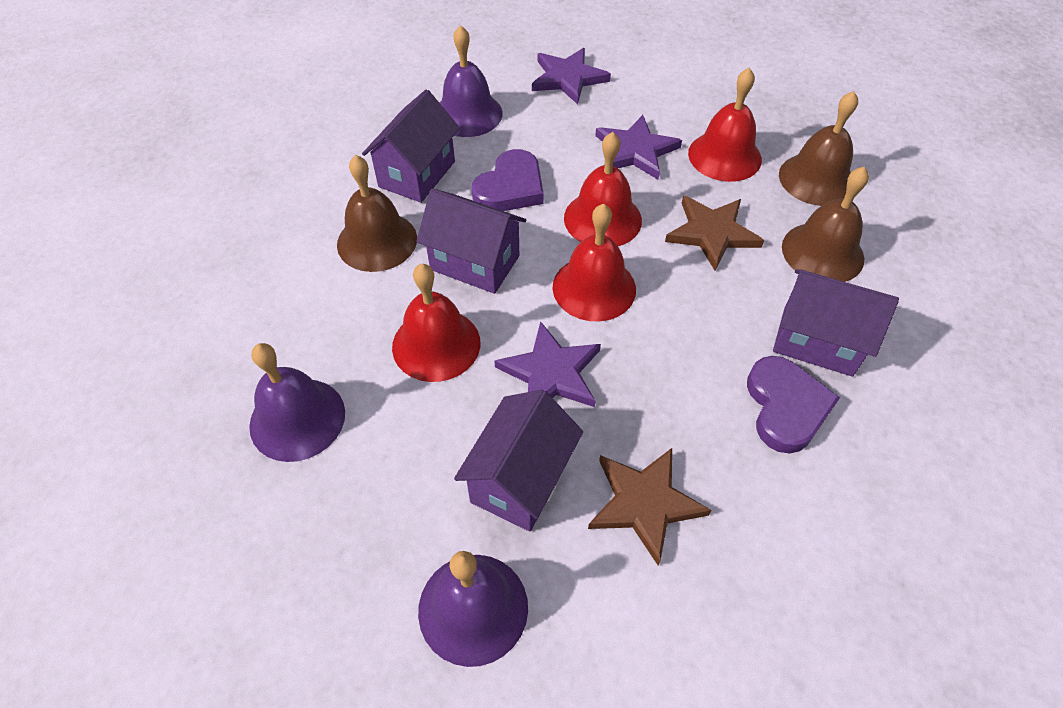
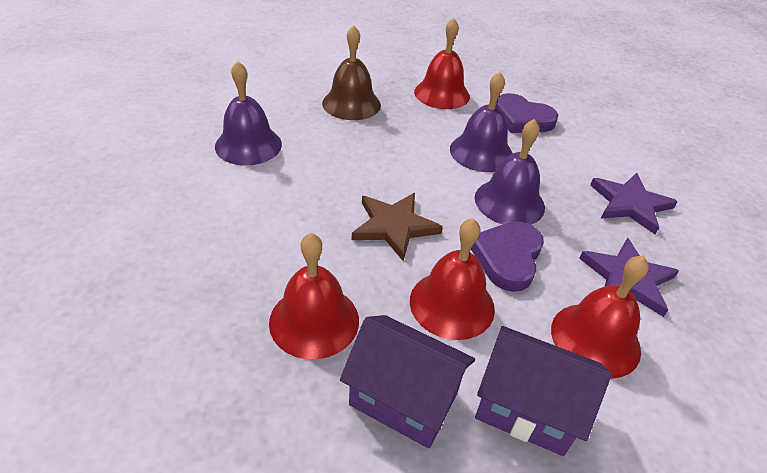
brown bell: 3 -> 1
brown star: 2 -> 1
purple house: 4 -> 2
purple star: 3 -> 2

